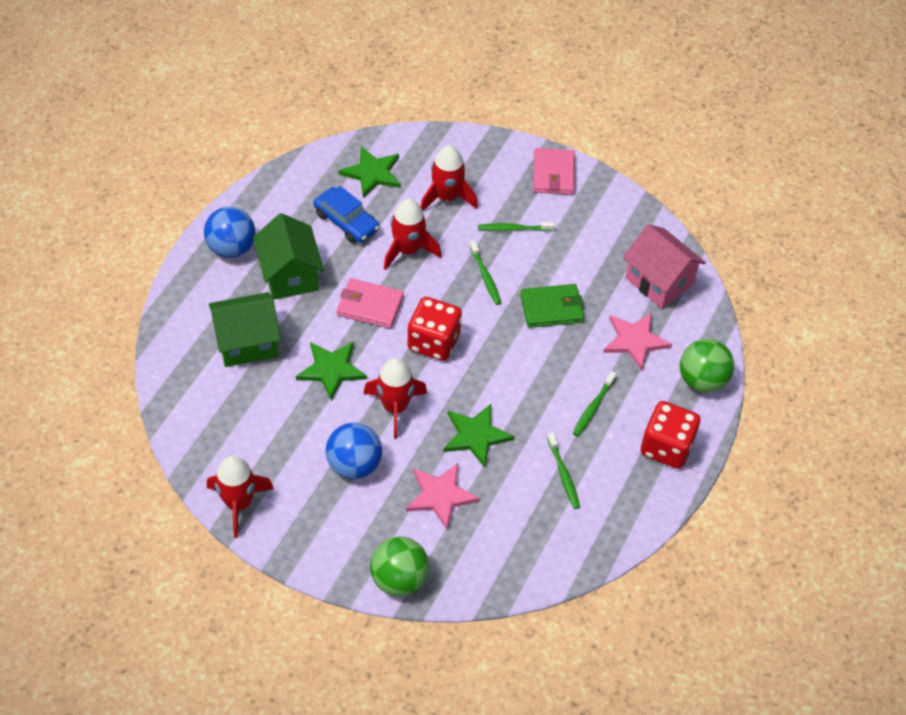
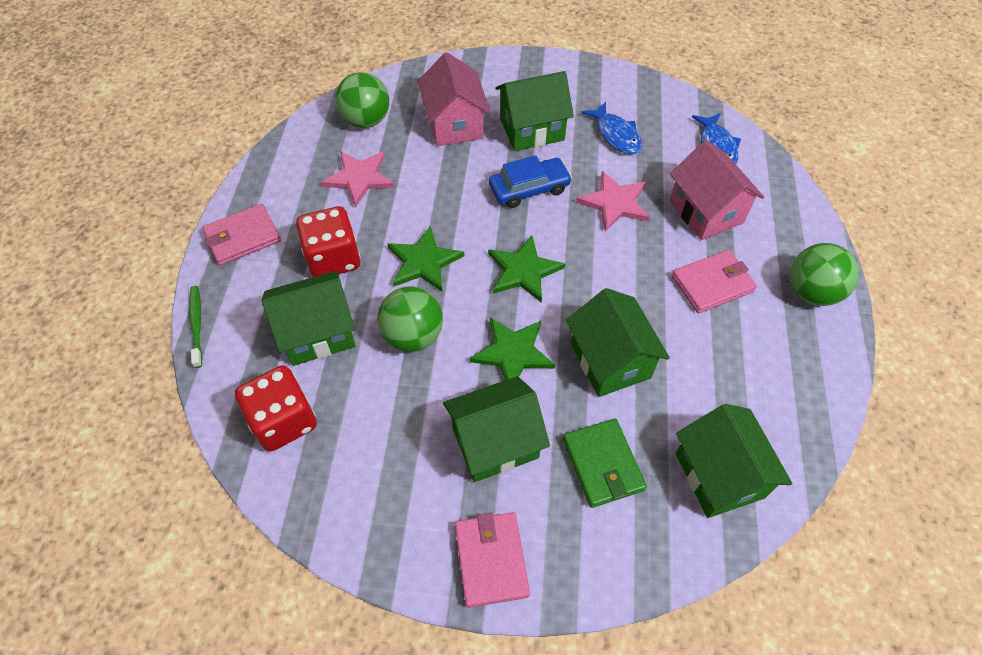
blue ball: 2 -> 0
blue fish: 0 -> 2
green ball: 2 -> 3
green house: 2 -> 5
green toothbrush: 4 -> 1
pink house: 1 -> 2
pink wallet: 2 -> 3
red rocket: 4 -> 0

